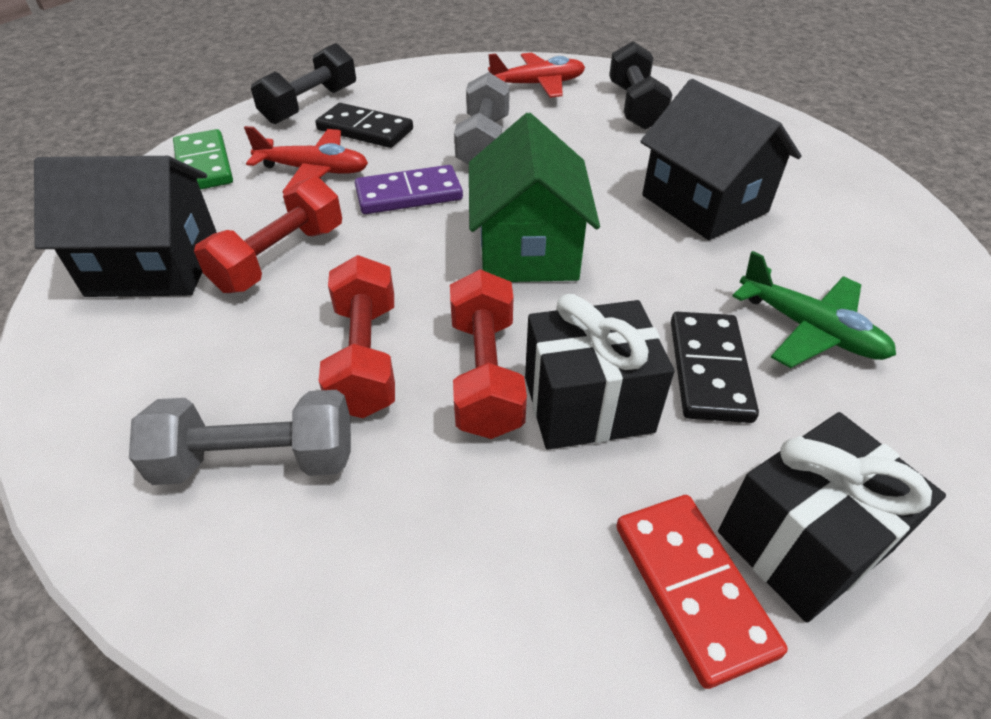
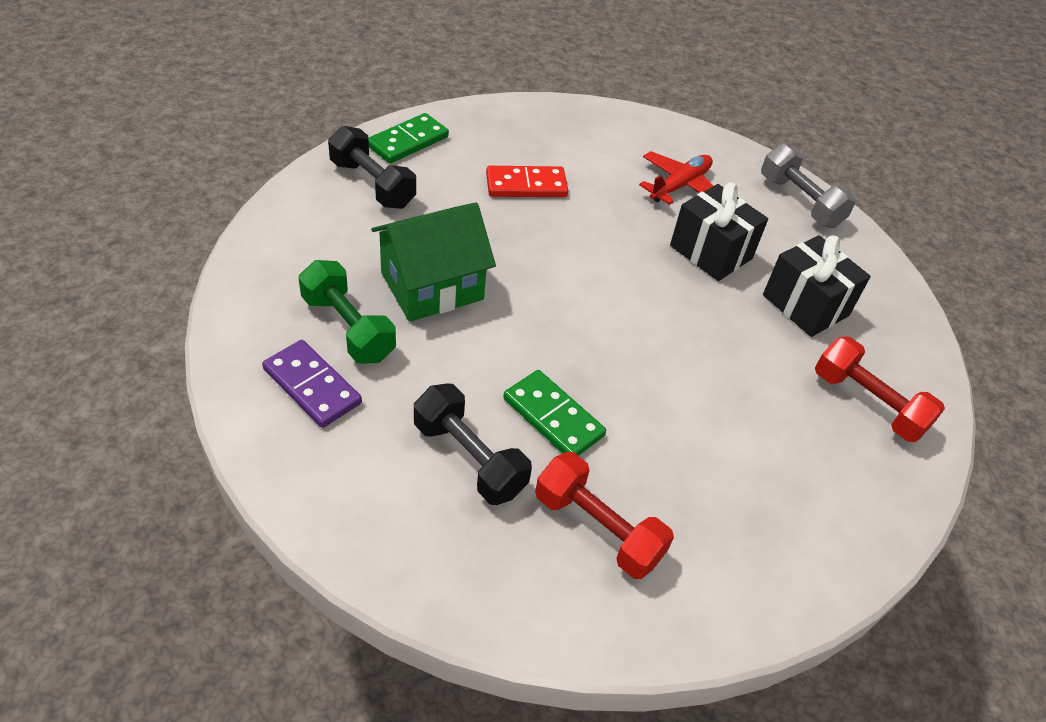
black domino: 2 -> 0
black house: 2 -> 0
green domino: 1 -> 2
green dumbbell: 0 -> 1
green plane: 1 -> 0
grey dumbbell: 2 -> 1
red dumbbell: 3 -> 2
red plane: 2 -> 1

